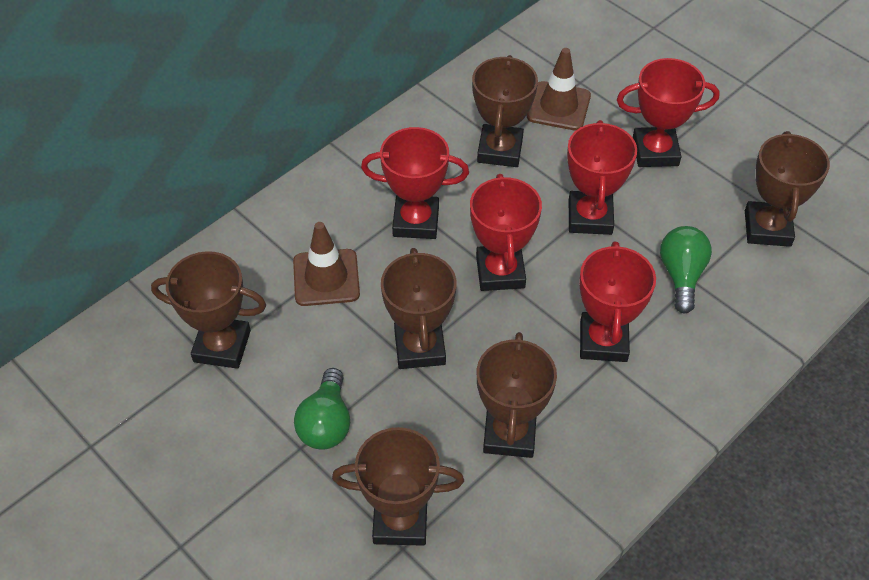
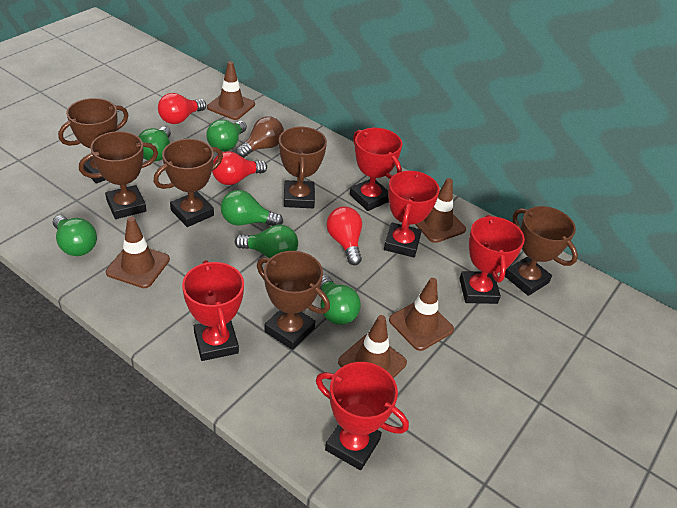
brown light bulb: 0 -> 1
brown traffic cone: 2 -> 5
green light bulb: 2 -> 6
red light bulb: 0 -> 3

